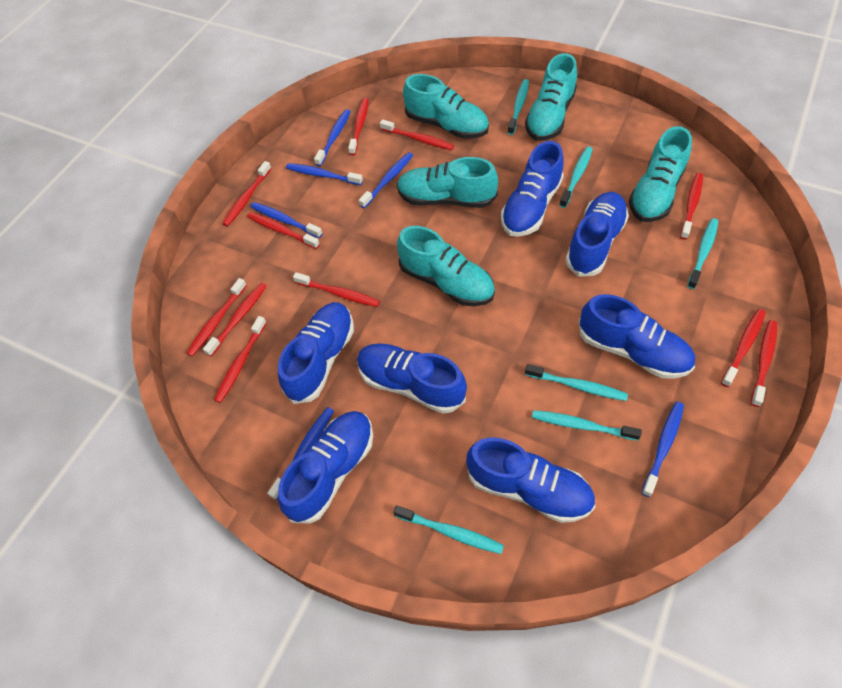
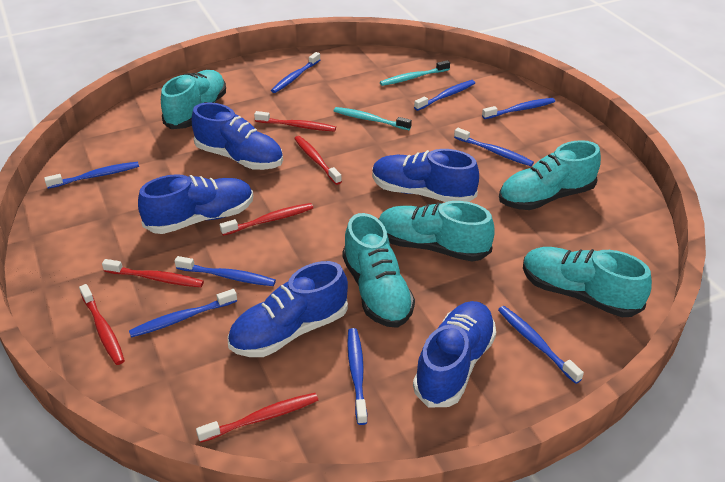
blue shoe: 7 -> 5
blue toothbrush: 6 -> 9
red toothbrush: 11 -> 6
turquoise toothbrush: 6 -> 2

